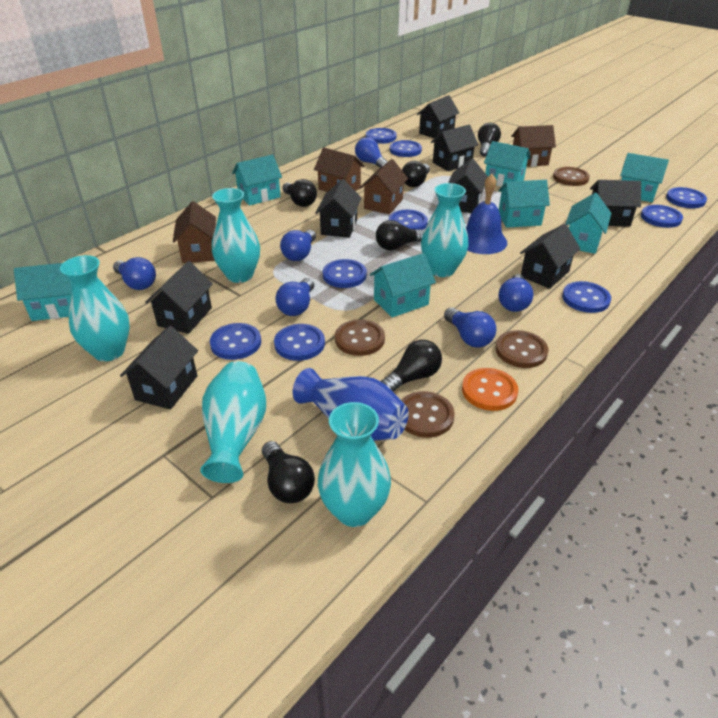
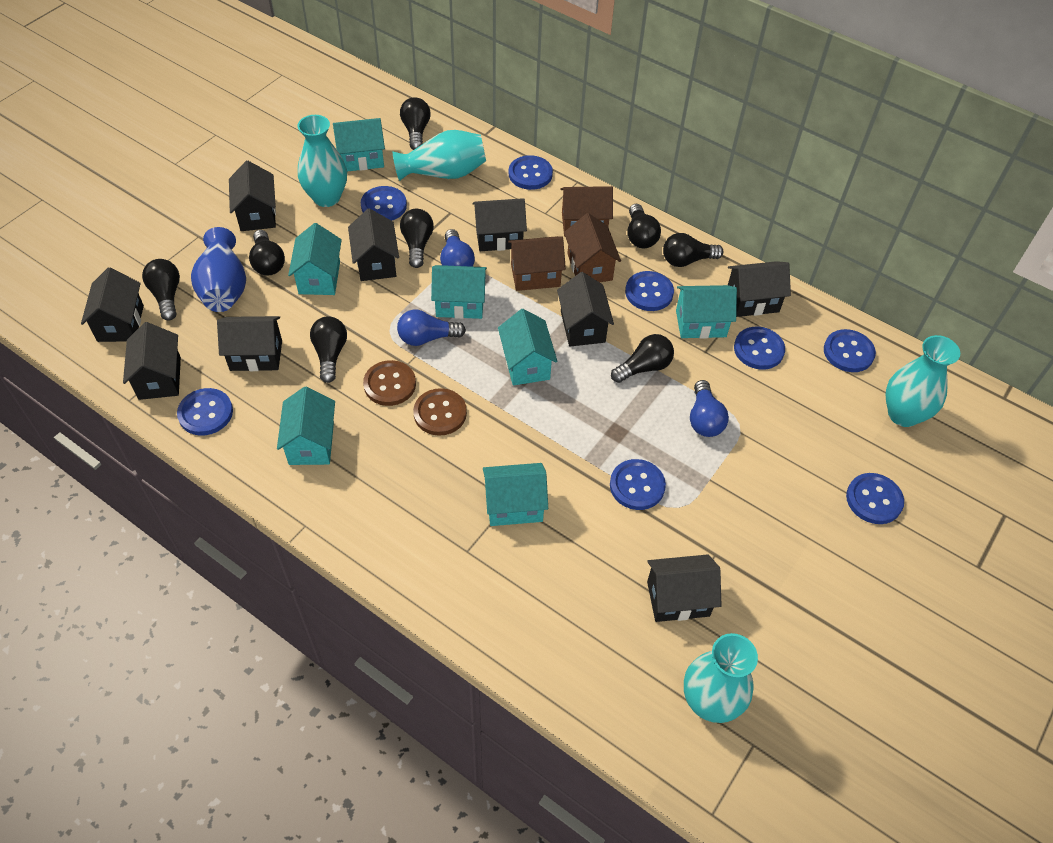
black house: 8 -> 9
black light bulb: 6 -> 8
blue bell: 1 -> 0
blue button: 9 -> 8
blue light bulb: 6 -> 3
brown button: 4 -> 2
brown house: 4 -> 3
orange button: 1 -> 0
turquoise vase: 5 -> 4

